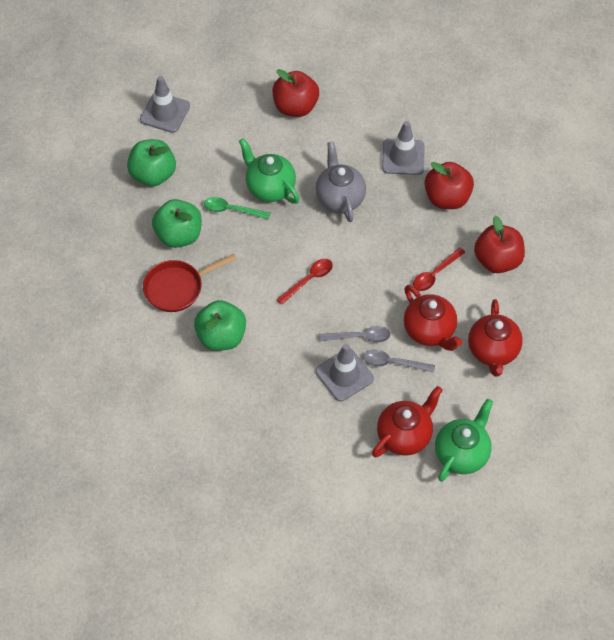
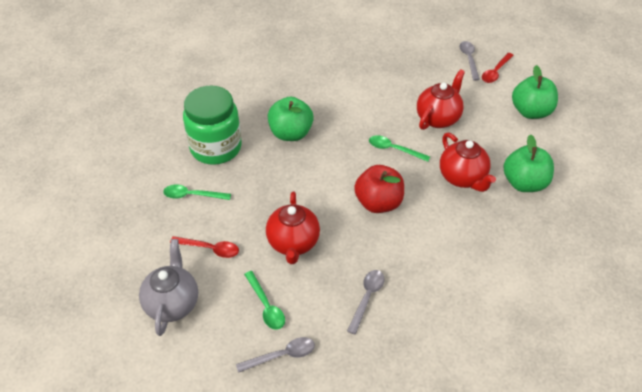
green jar: 0 -> 1
green spoon: 1 -> 3
green teapot: 2 -> 0
grey spoon: 2 -> 3
grey traffic cone: 3 -> 0
red apple: 3 -> 1
red pan: 1 -> 0

